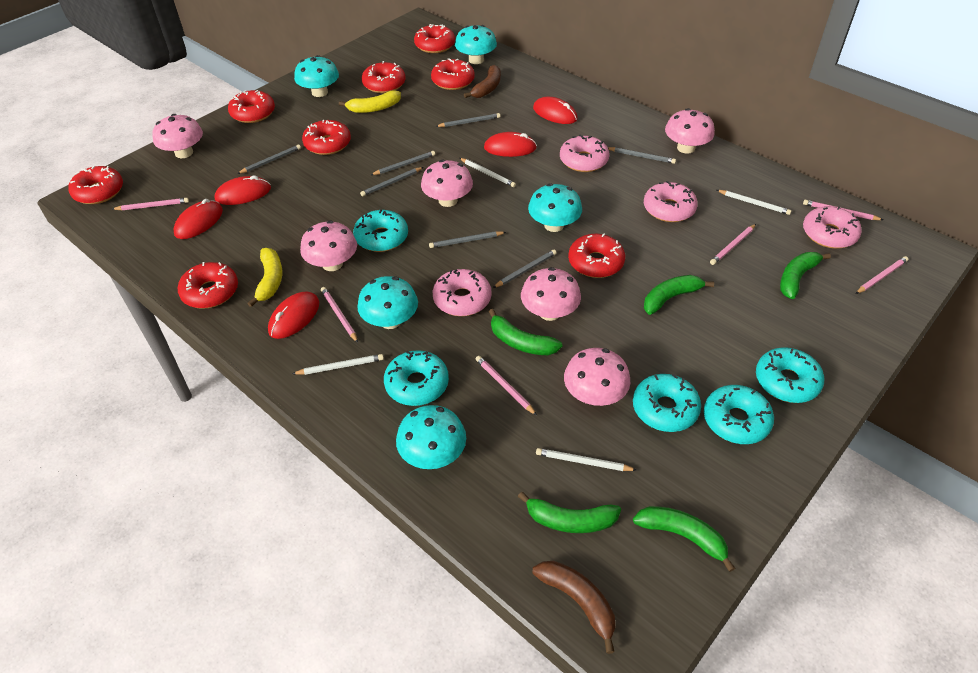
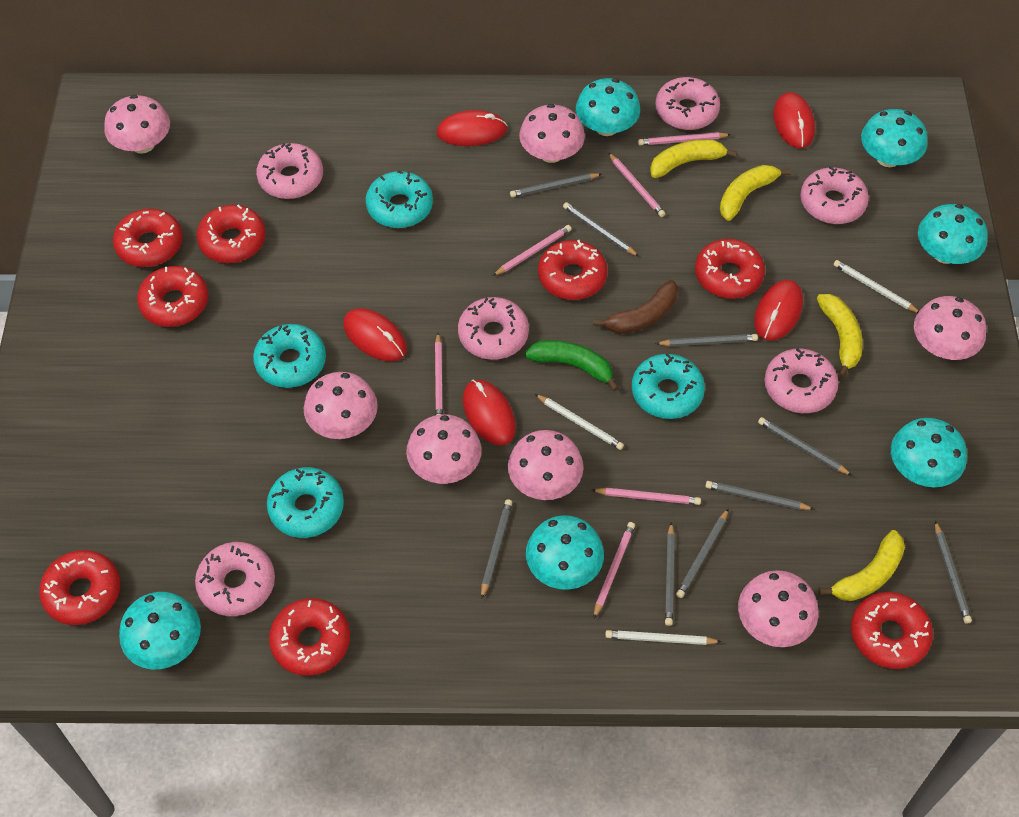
brown banana: 2 -> 1
green banana: 5 -> 1
grey pencil: 7 -> 9
pink donut: 4 -> 6
pink mushroom: 6 -> 7
turquoise donut: 5 -> 4
turquoise mushroom: 5 -> 6
white pencil: 4 -> 3
yellow banana: 2 -> 4

